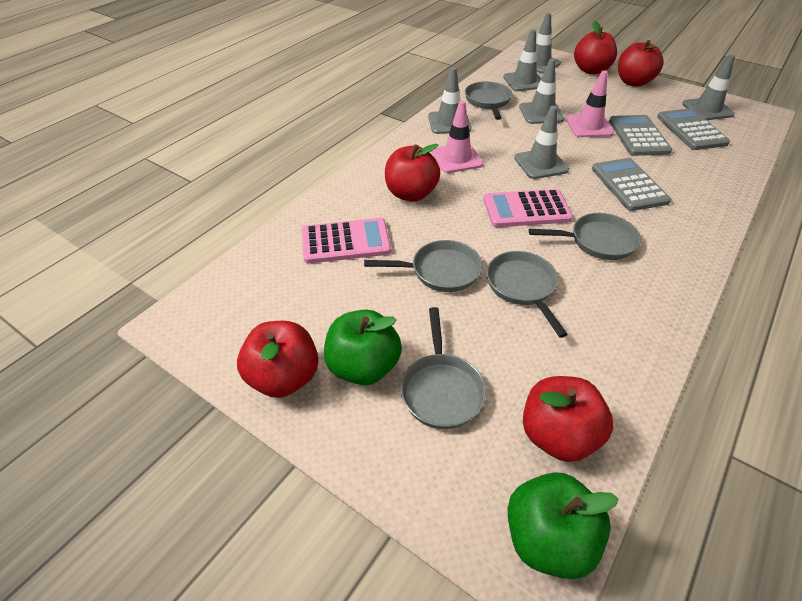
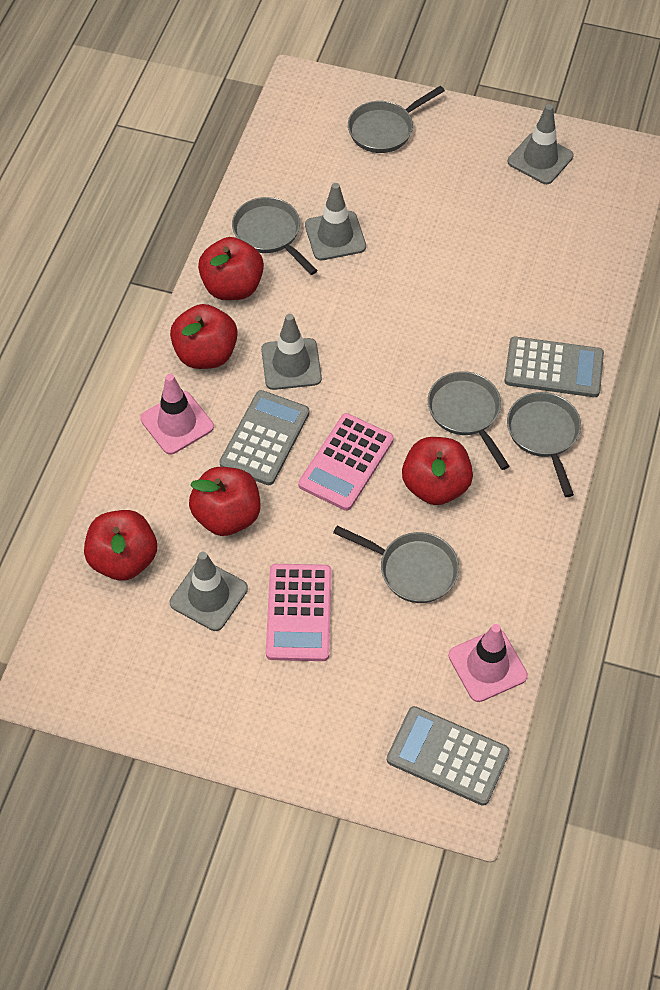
green apple: 2 -> 0
grey traffic cone: 6 -> 4

